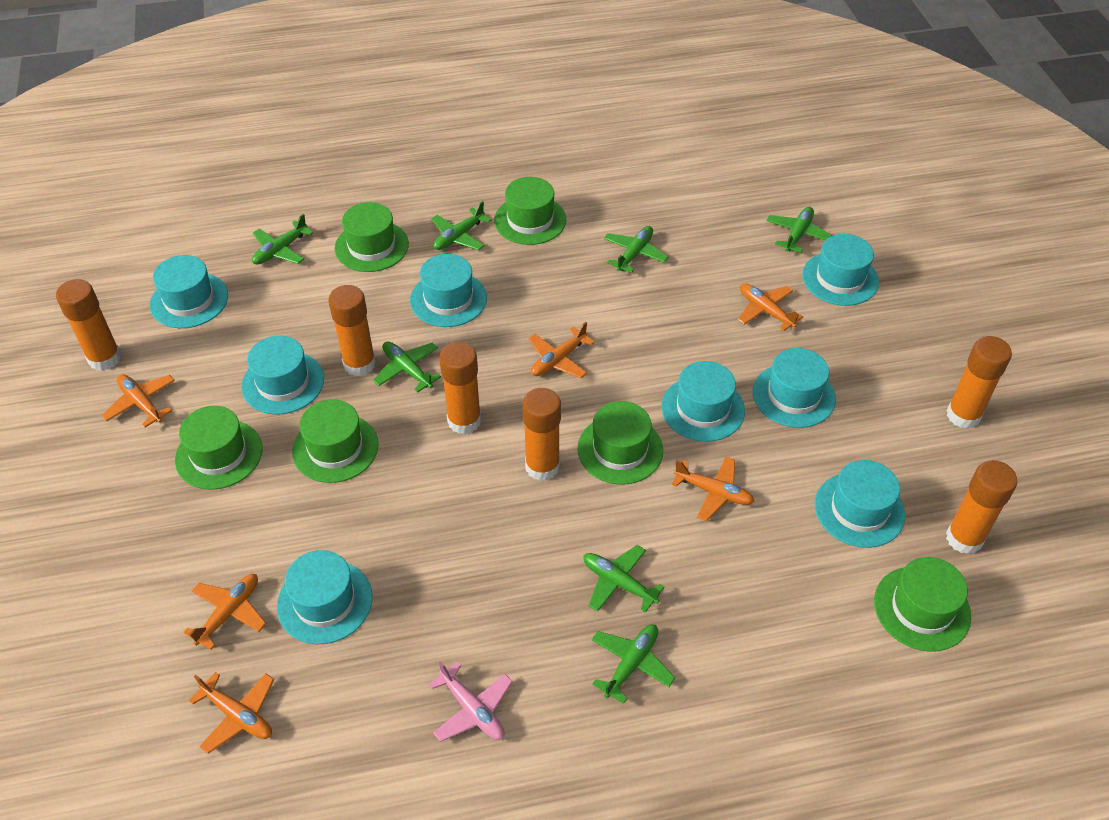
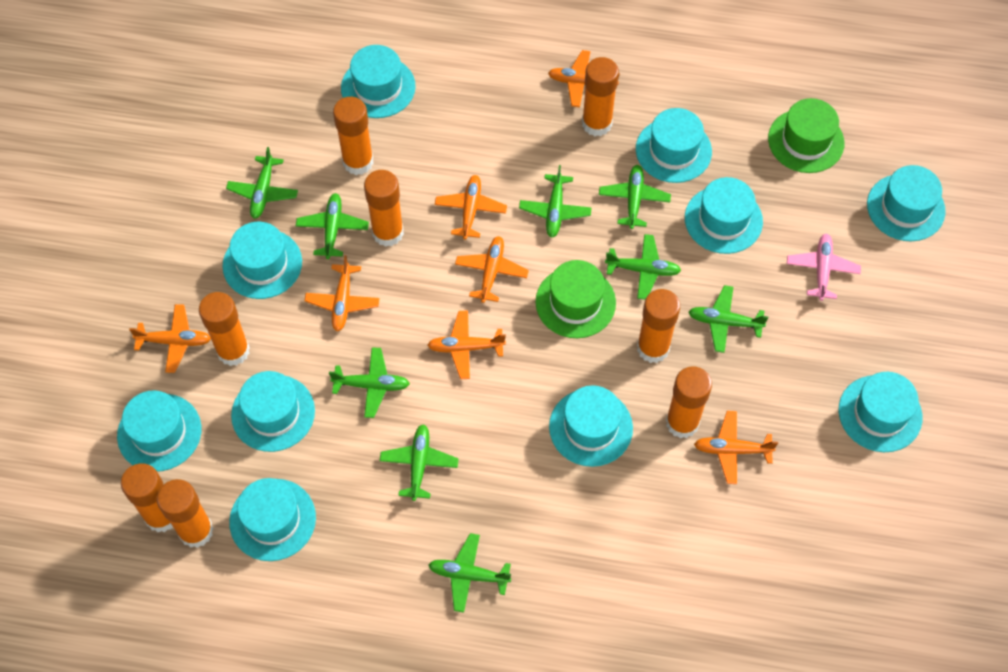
green hat: 6 -> 2
green plane: 7 -> 9
orange glue stick: 6 -> 8
orange plane: 6 -> 7
turquoise hat: 8 -> 10

